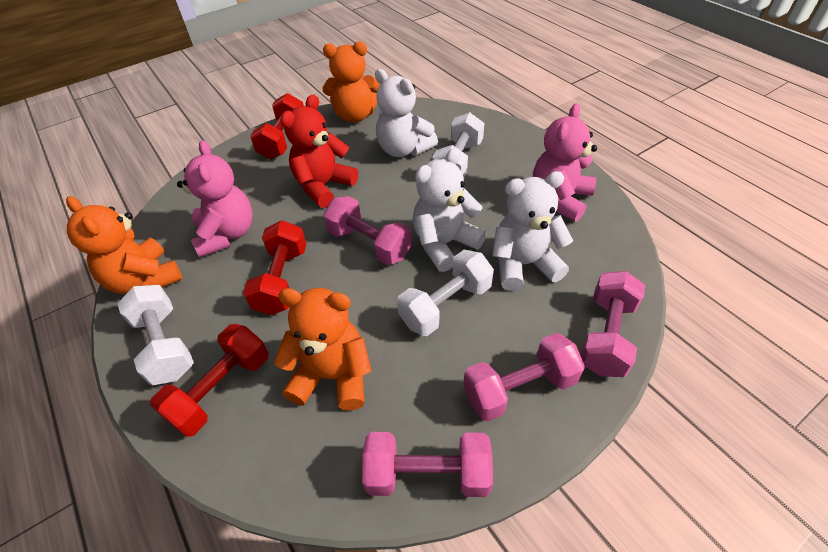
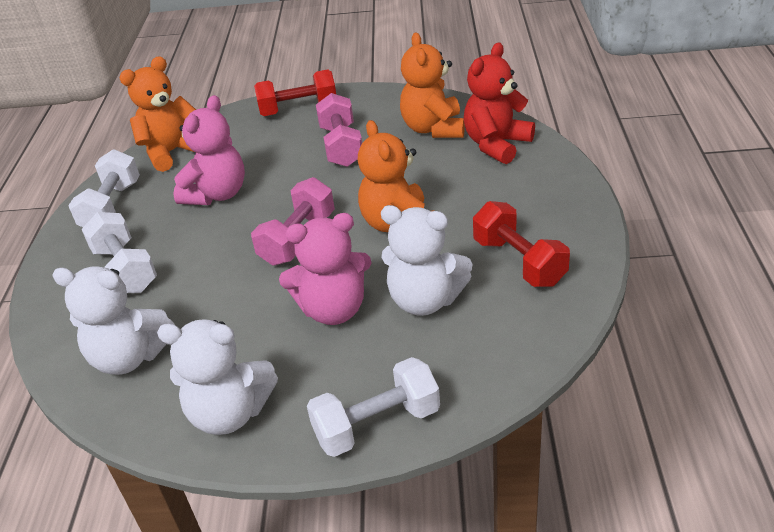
pink dumbbell: 4 -> 2
red dumbbell: 3 -> 2

